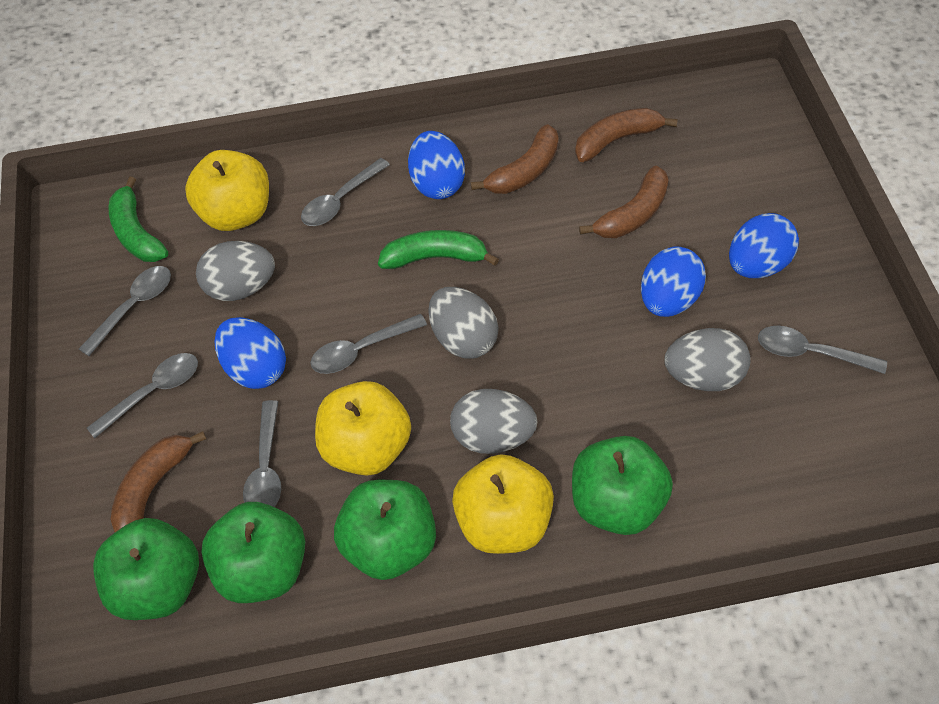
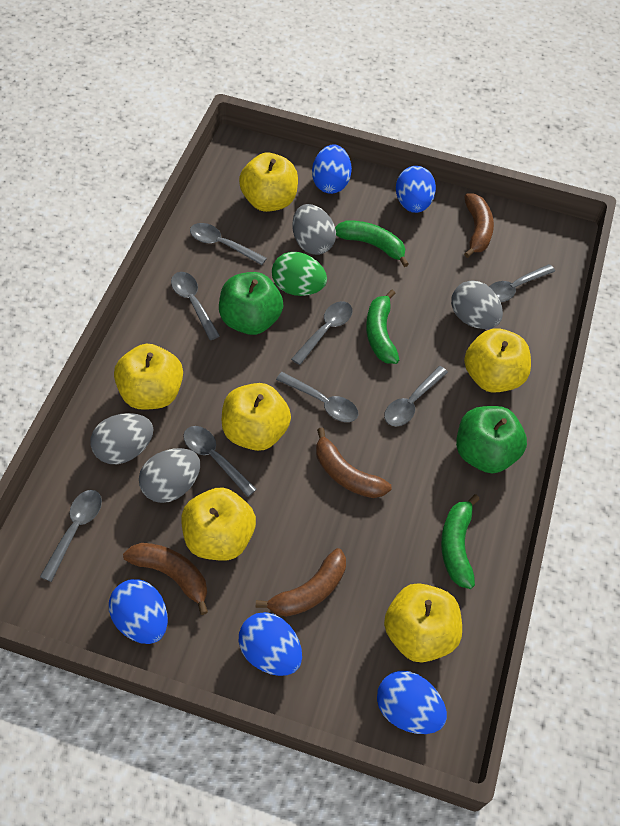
blue egg: 4 -> 5
green apple: 4 -> 2
green banana: 2 -> 3
green egg: 0 -> 1
grey spoon: 6 -> 8
yellow apple: 3 -> 6

